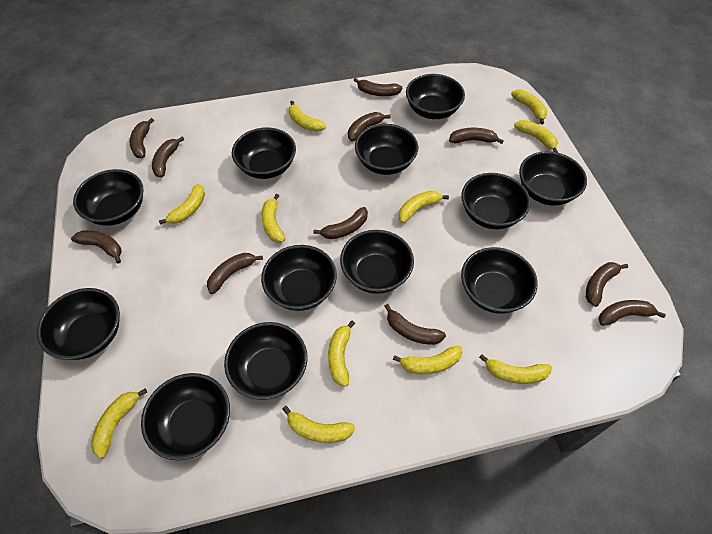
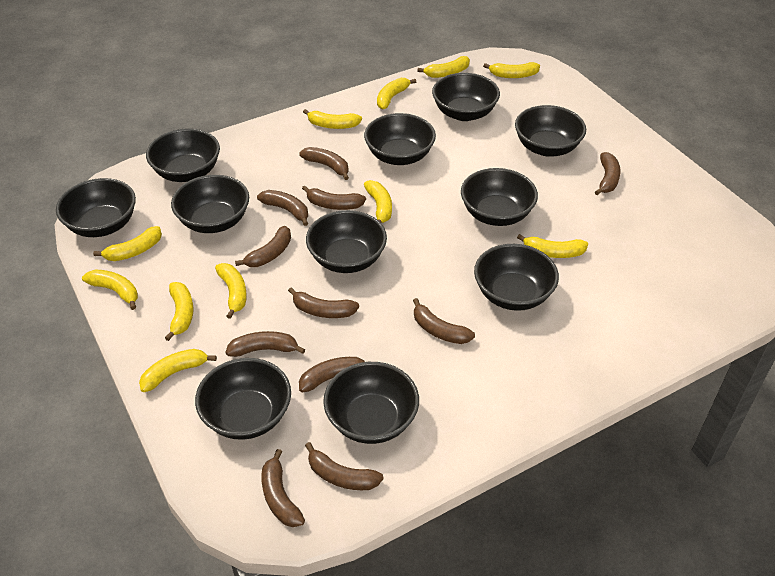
black bowl: 12 -> 11

